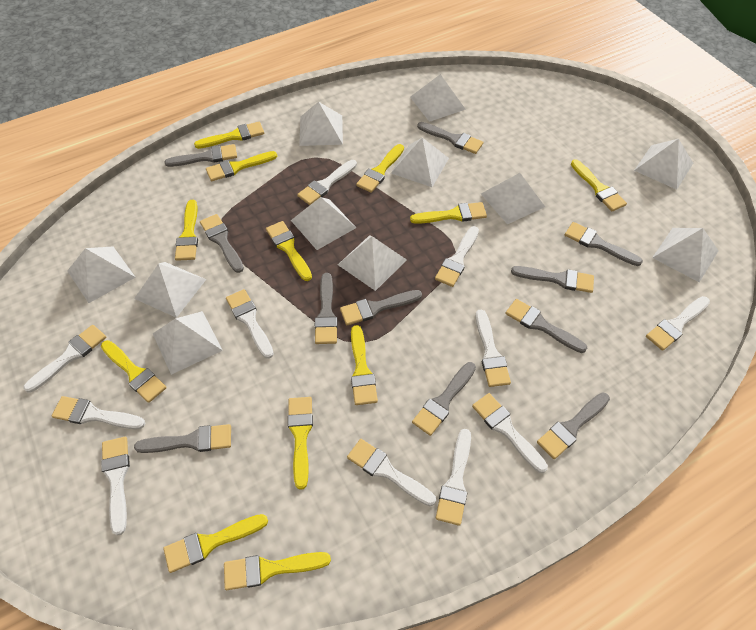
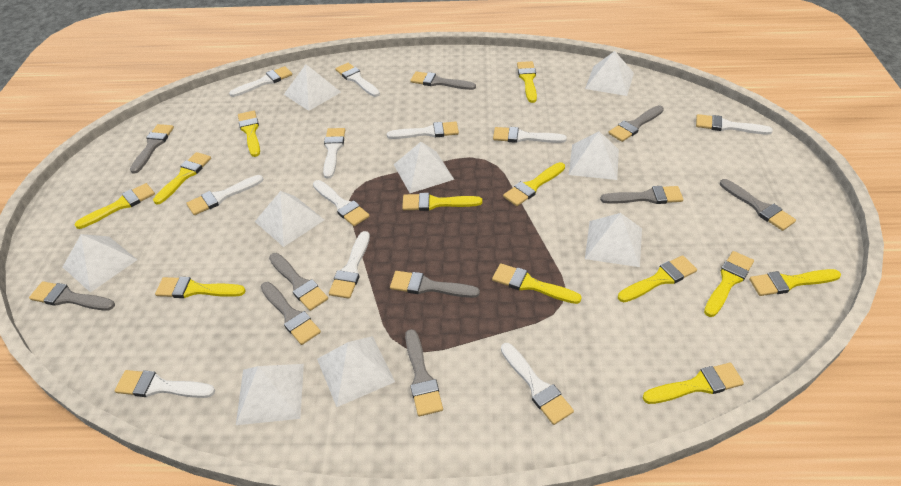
grey brush: 11 -> 10
white pyramid: 11 -> 9

